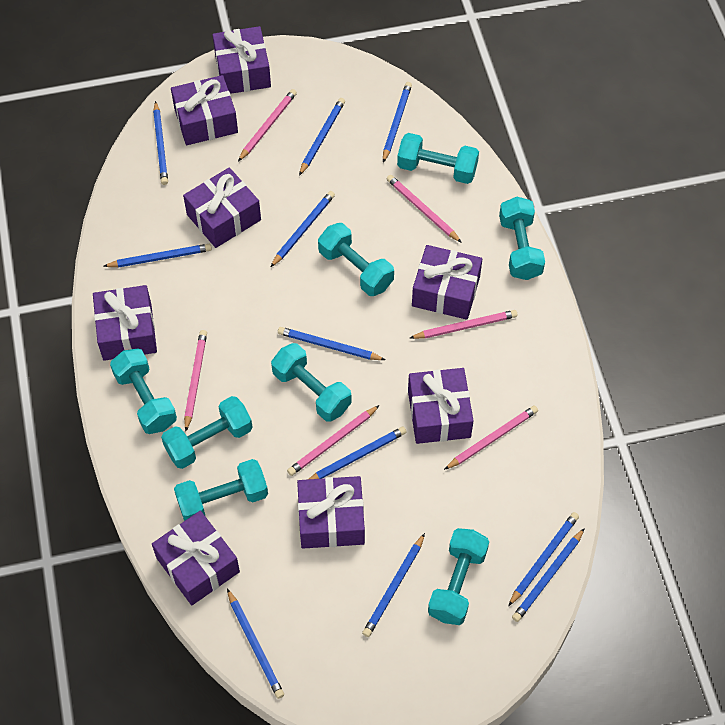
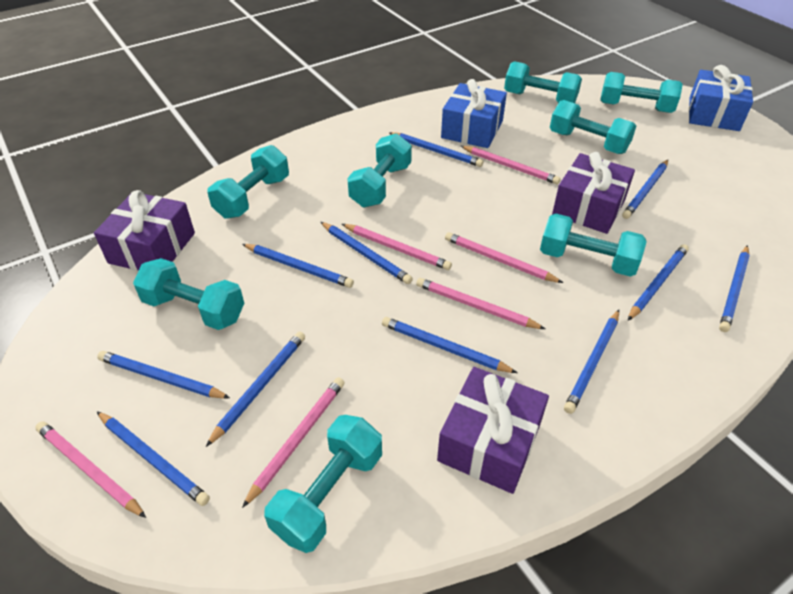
blue gift: 0 -> 2
purple gift: 8 -> 3

